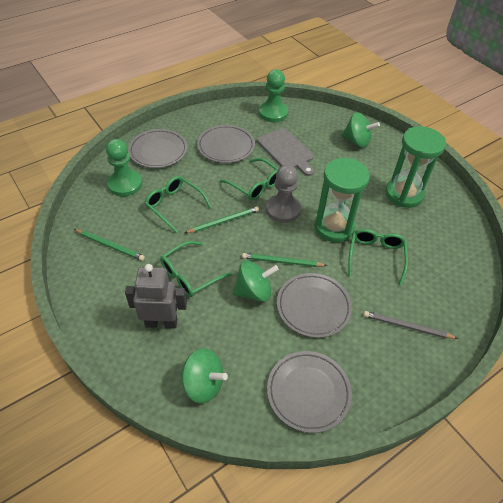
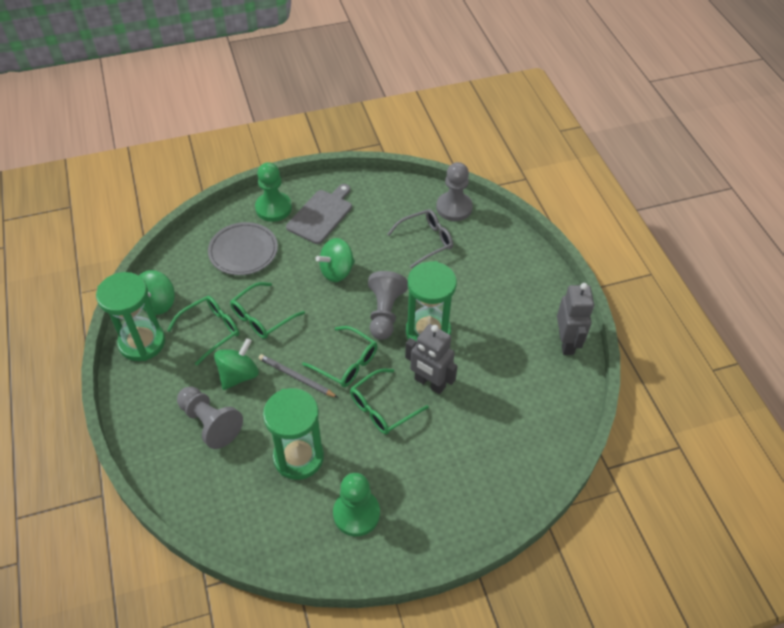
green hourglass: 2 -> 3
green pencil: 3 -> 0
grey glasses: 0 -> 1
grey pawn: 1 -> 3
grey plate: 4 -> 1
grey robot: 1 -> 2

